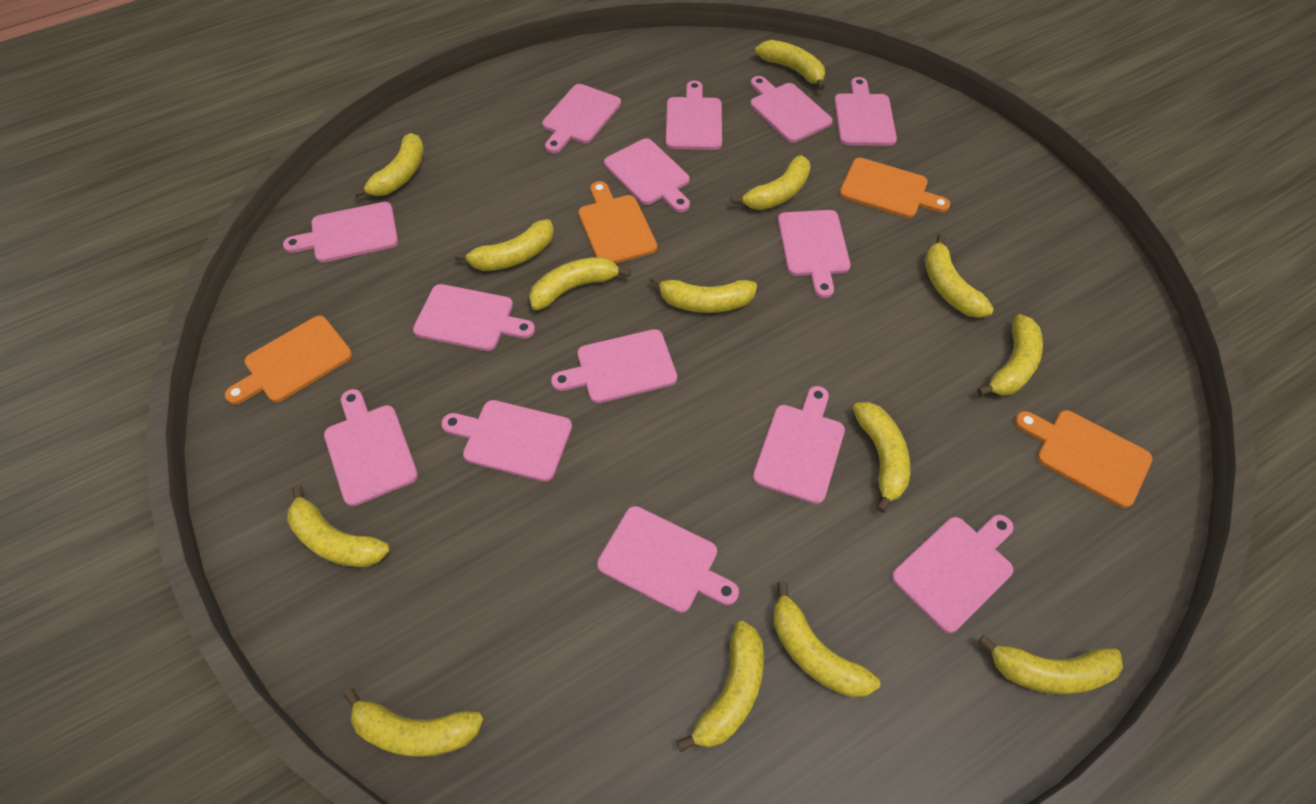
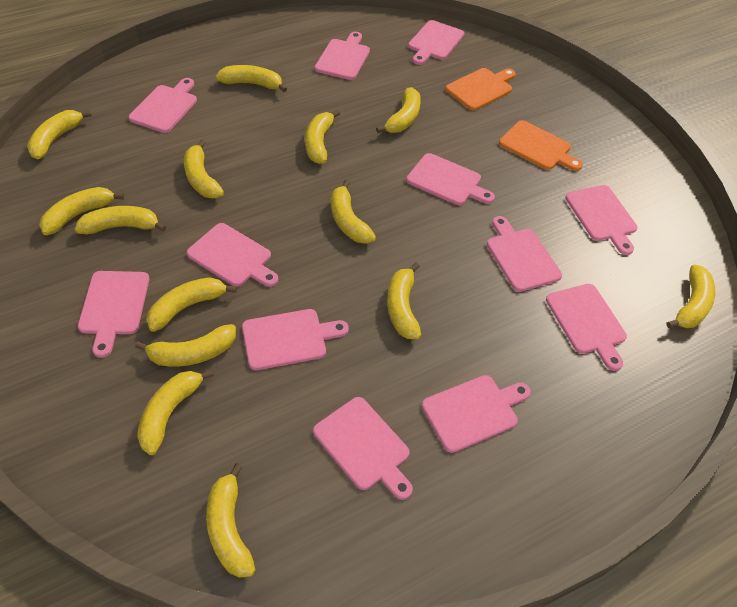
orange cutting board: 4 -> 2
pink cutting board: 14 -> 12

